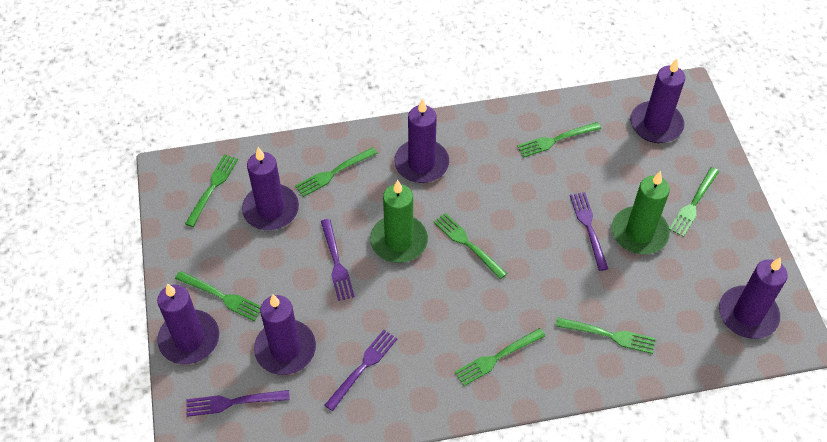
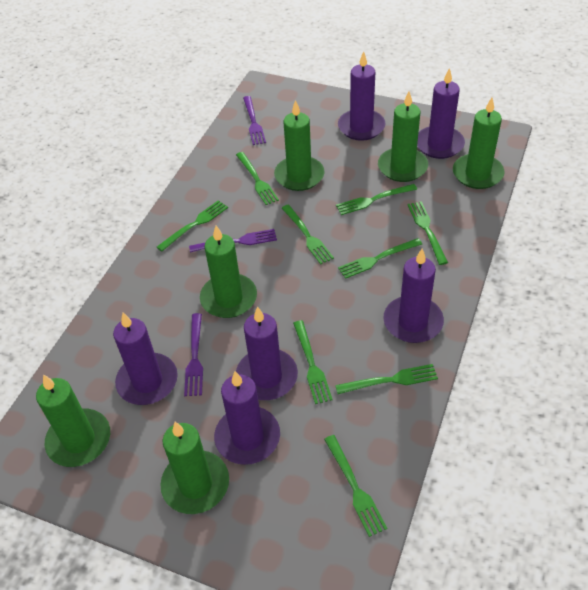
green candle: 2 -> 6
green fork: 8 -> 9
purple fork: 4 -> 3

